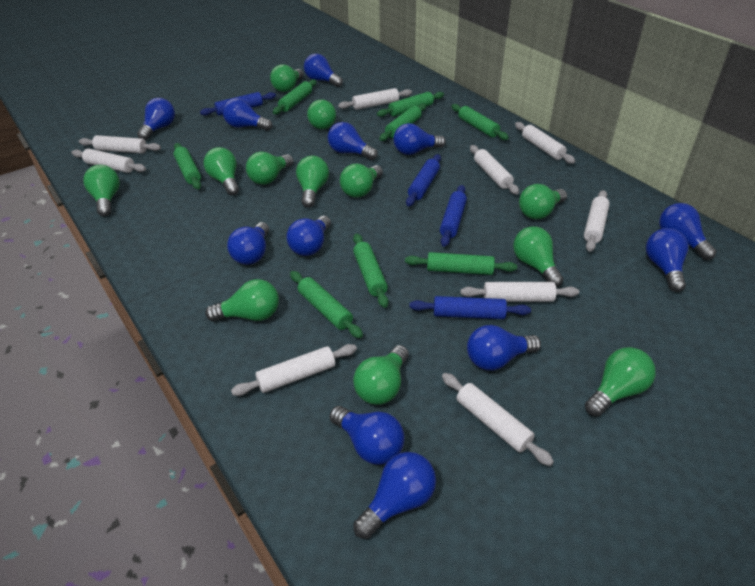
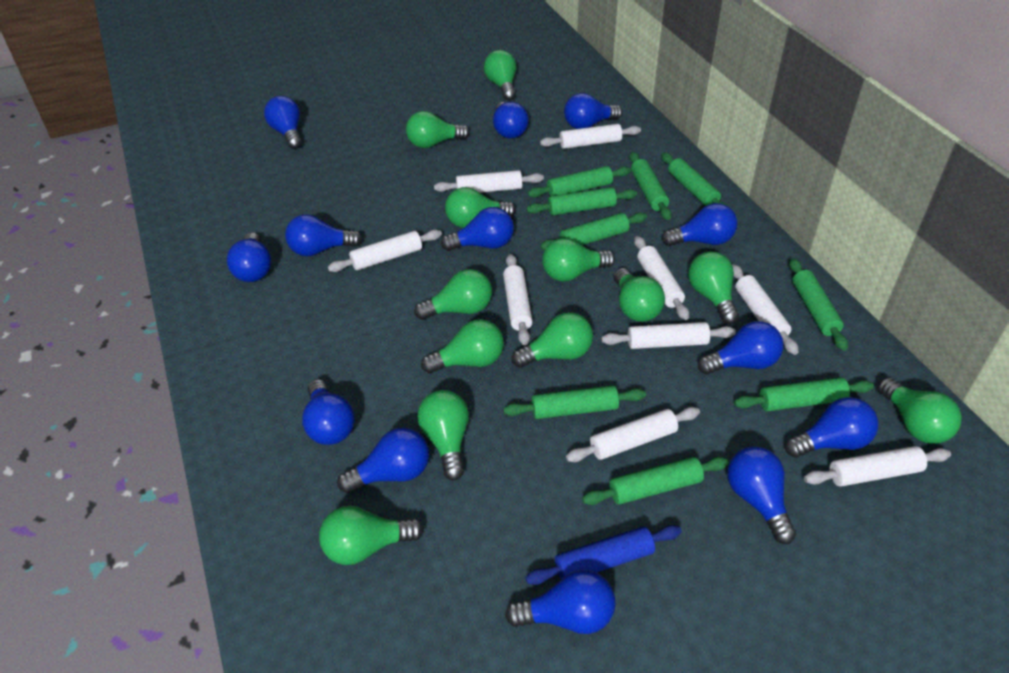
blue light bulb: 12 -> 13
blue rolling pin: 4 -> 1
green rolling pin: 8 -> 9

